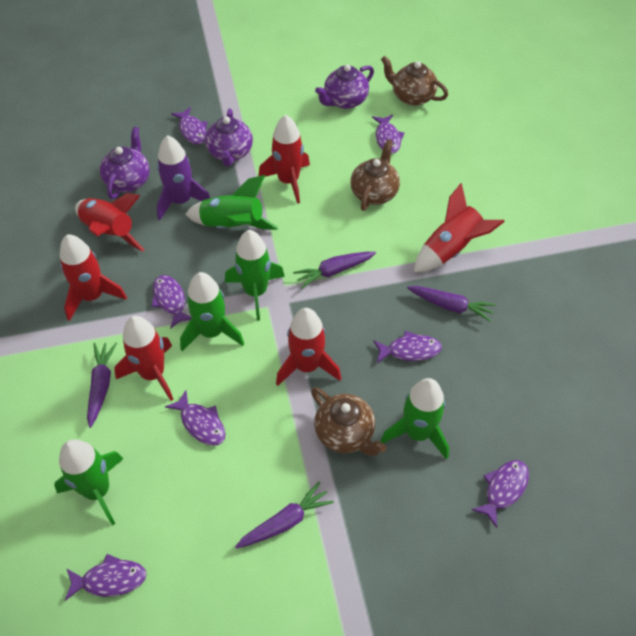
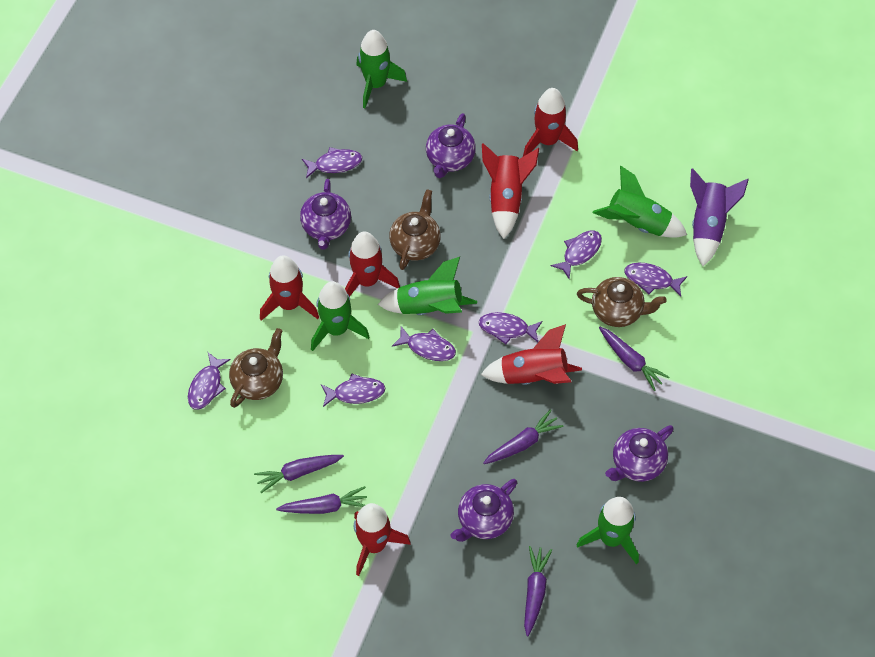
purple carrot: 4 -> 5
purple teapot: 3 -> 4

